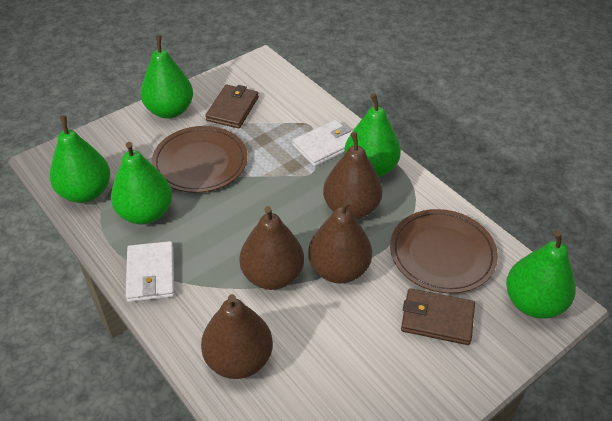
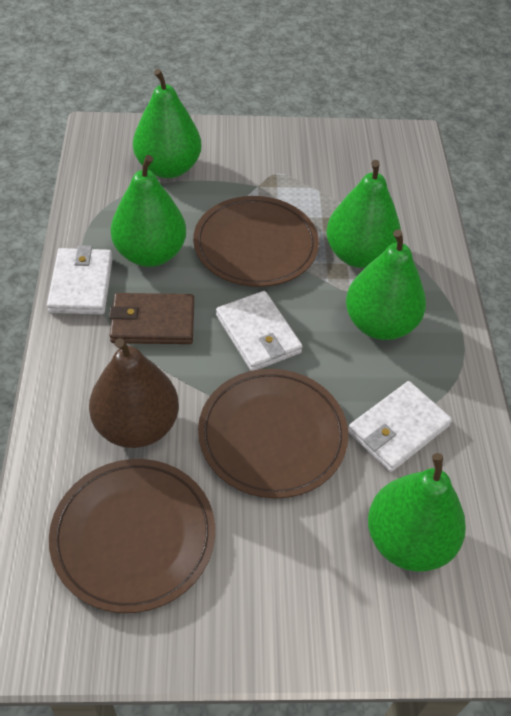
brown pear: 4 -> 1
brown plate: 2 -> 3
brown wallet: 2 -> 1
white wallet: 2 -> 3

